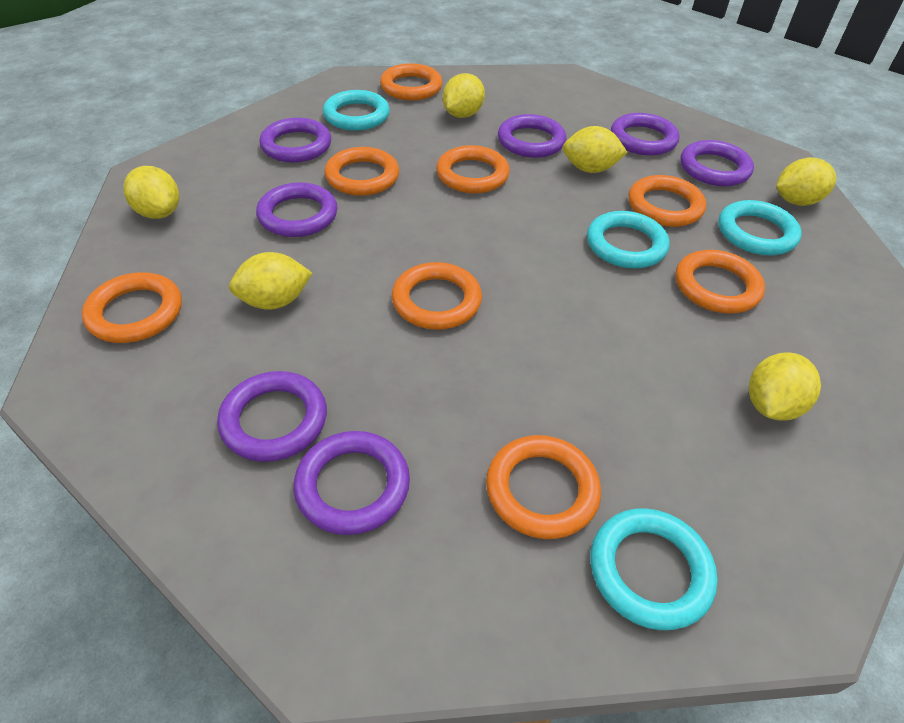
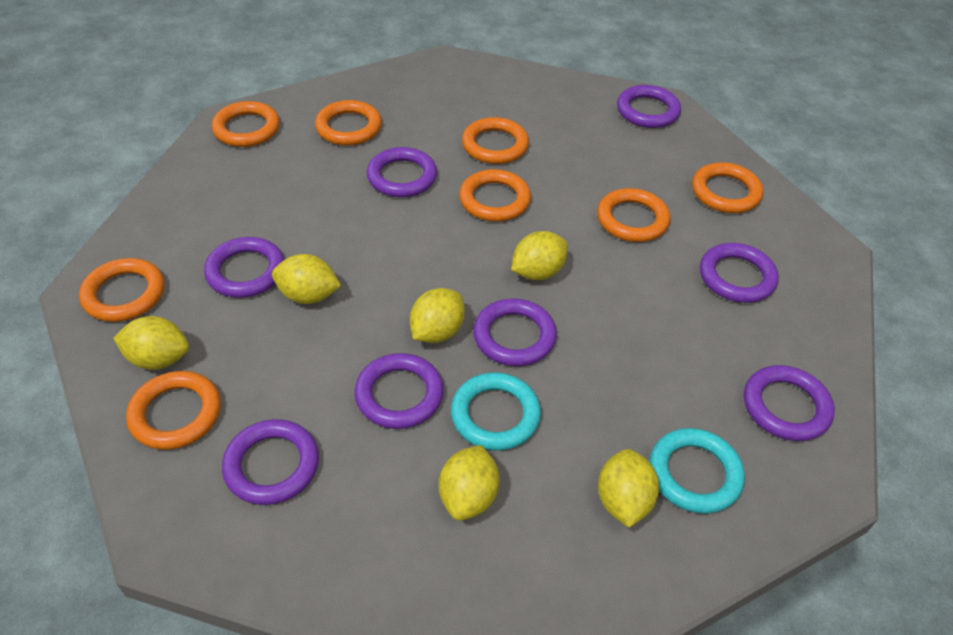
purple ring: 7 -> 8
turquoise ring: 4 -> 2

